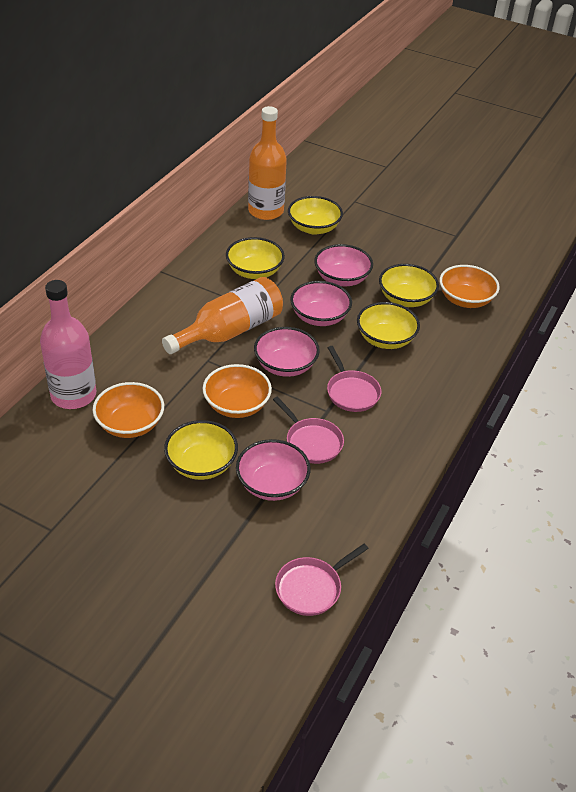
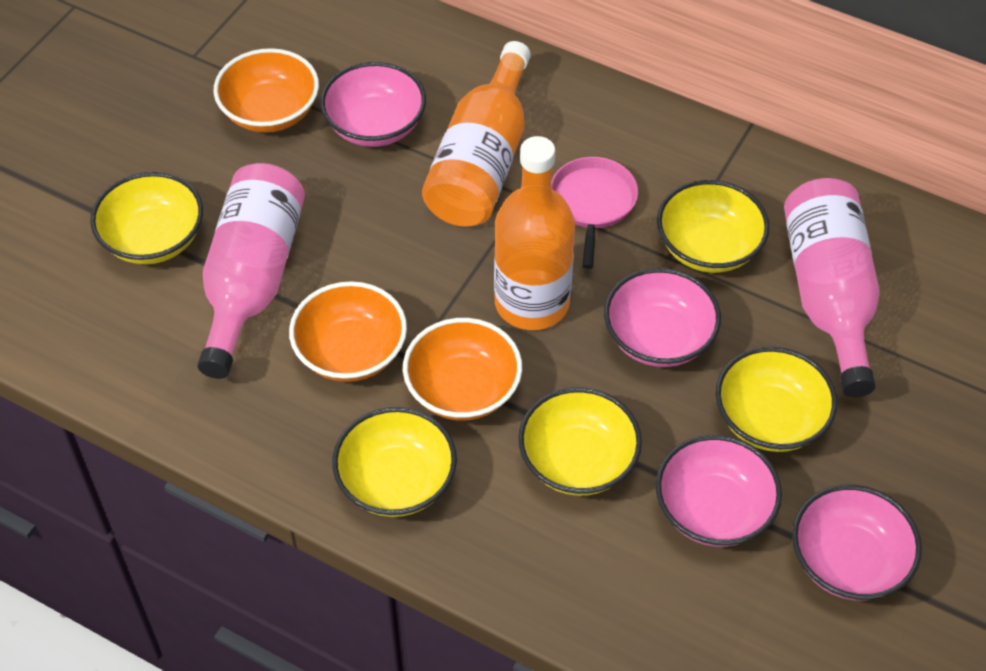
pink bottle: 1 -> 2
pink pan: 3 -> 1

